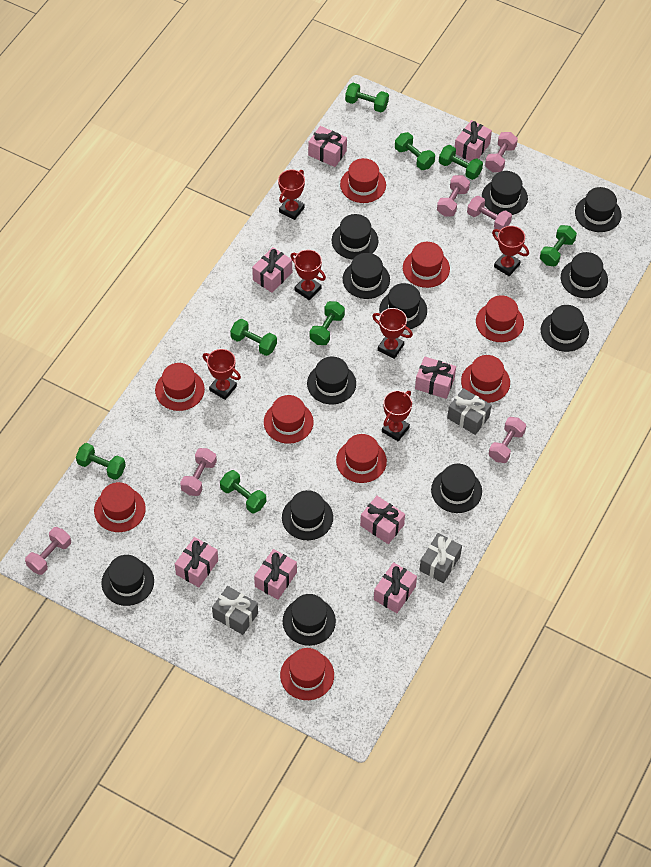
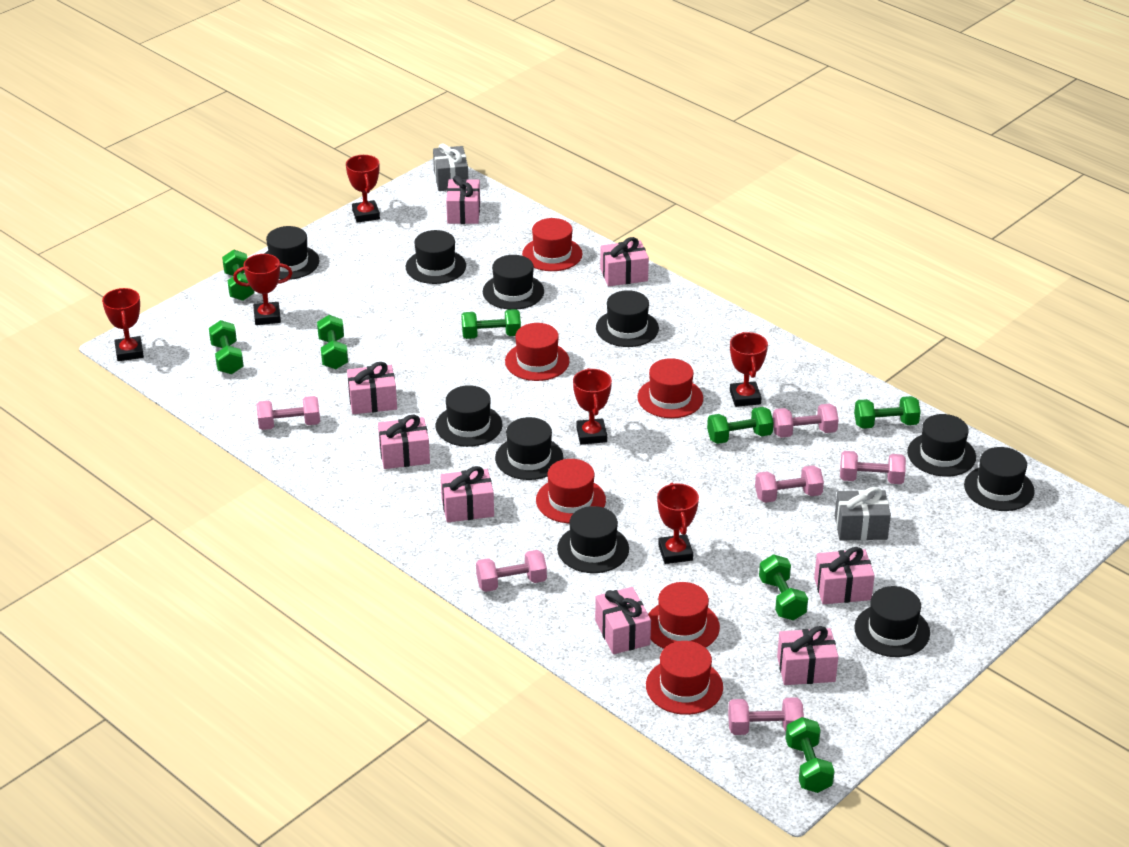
black hat: 12 -> 10
grey gift: 3 -> 2
red hat: 9 -> 6

